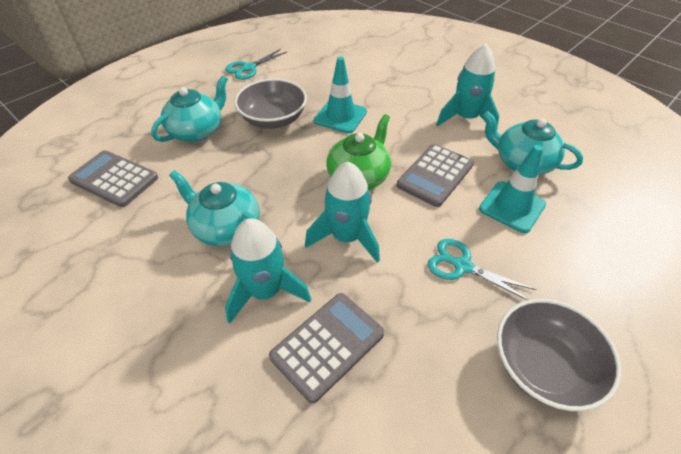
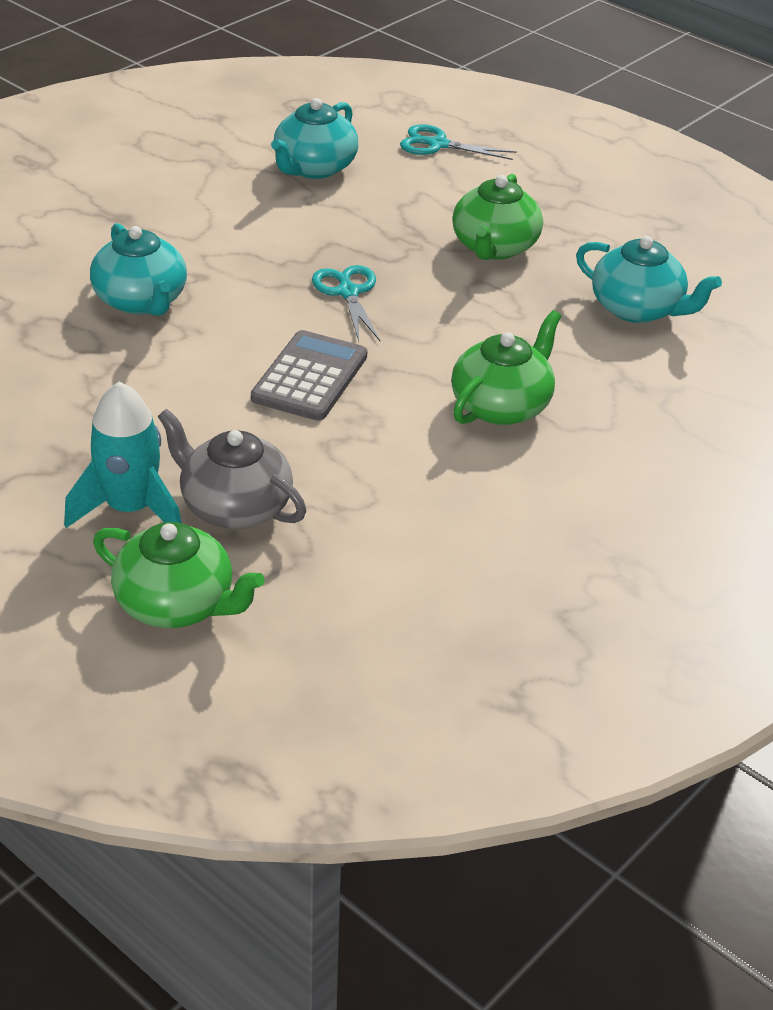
green teapot: 1 -> 3
grey bowl: 2 -> 0
grey calculator: 3 -> 1
grey teapot: 0 -> 1
turquoise rocket: 3 -> 1
turquoise traffic cone: 2 -> 0

